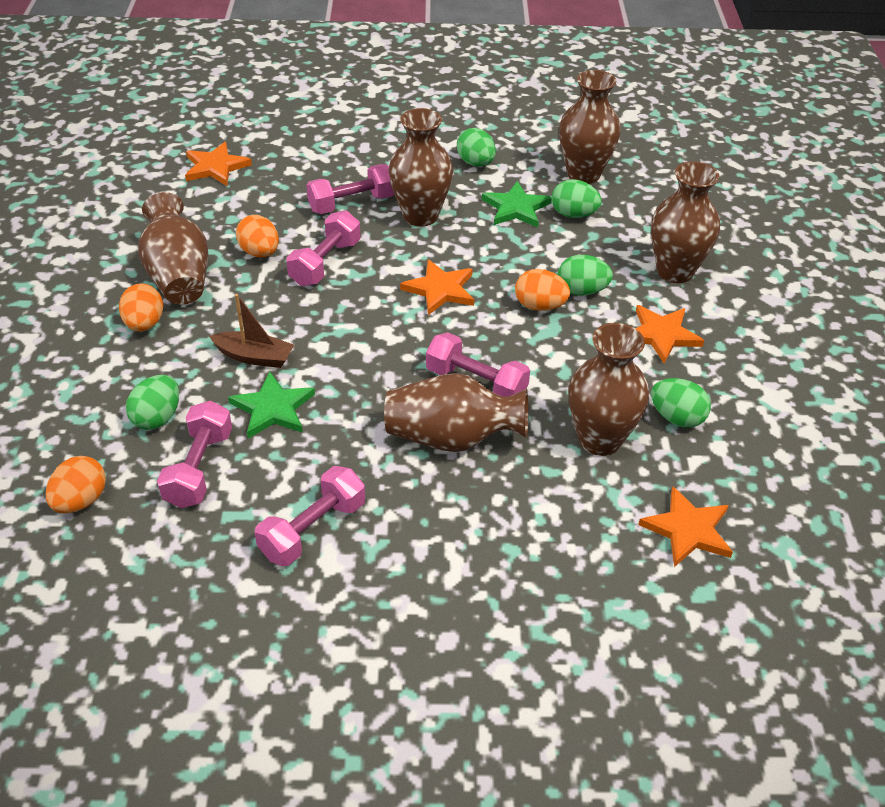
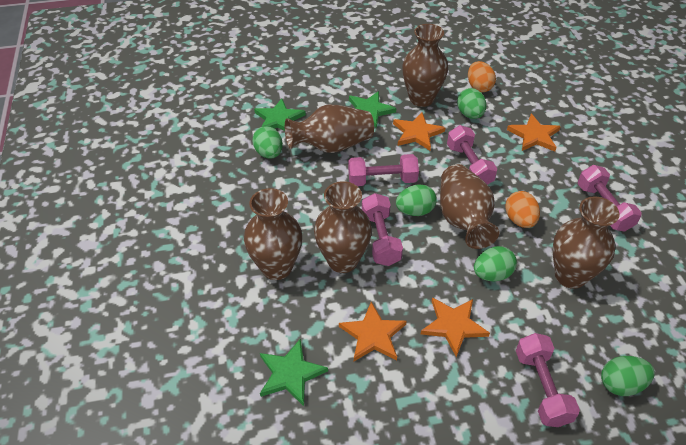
brown boat: 1 -> 0
green star: 2 -> 3
orange egg: 4 -> 2

